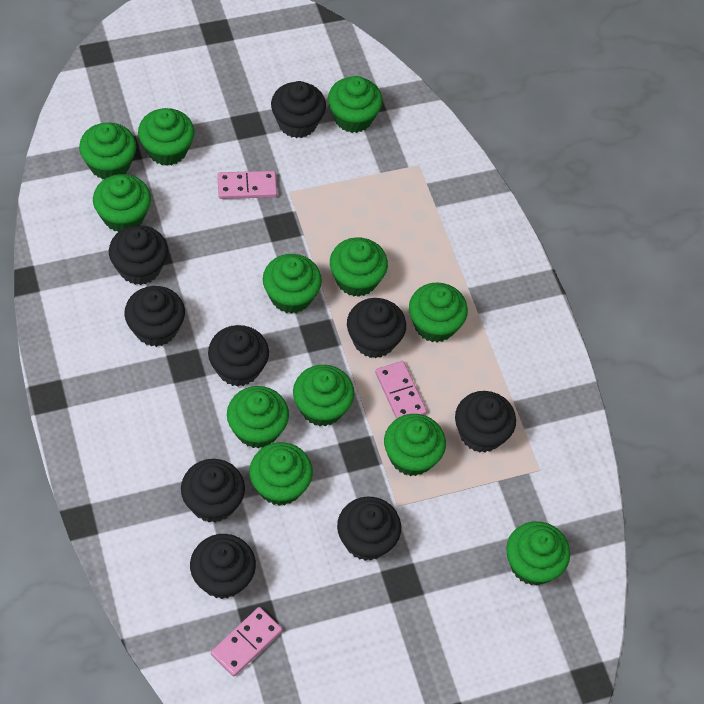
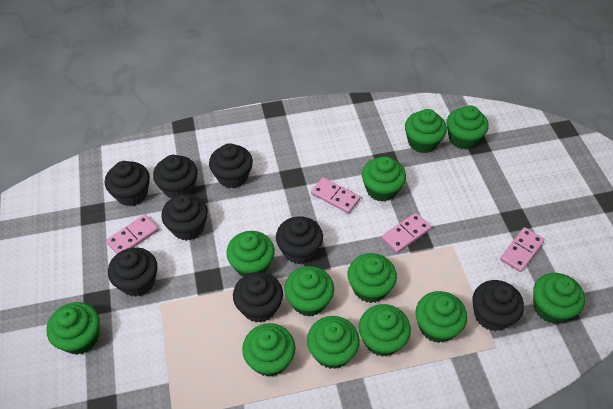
black cupcake: 9 -> 8
pink domino: 3 -> 4

